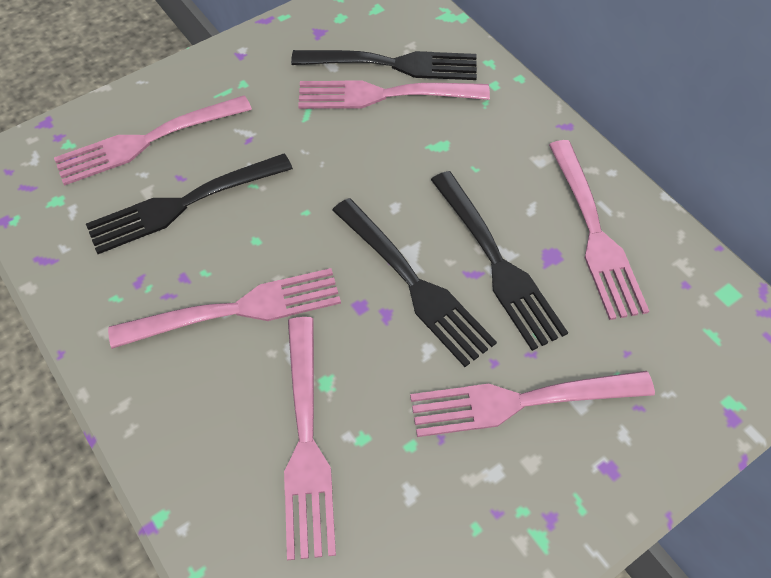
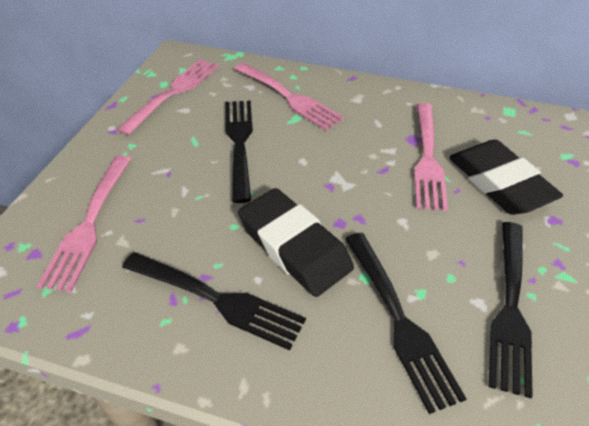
black eraser: 0 -> 2
pink fork: 6 -> 4

